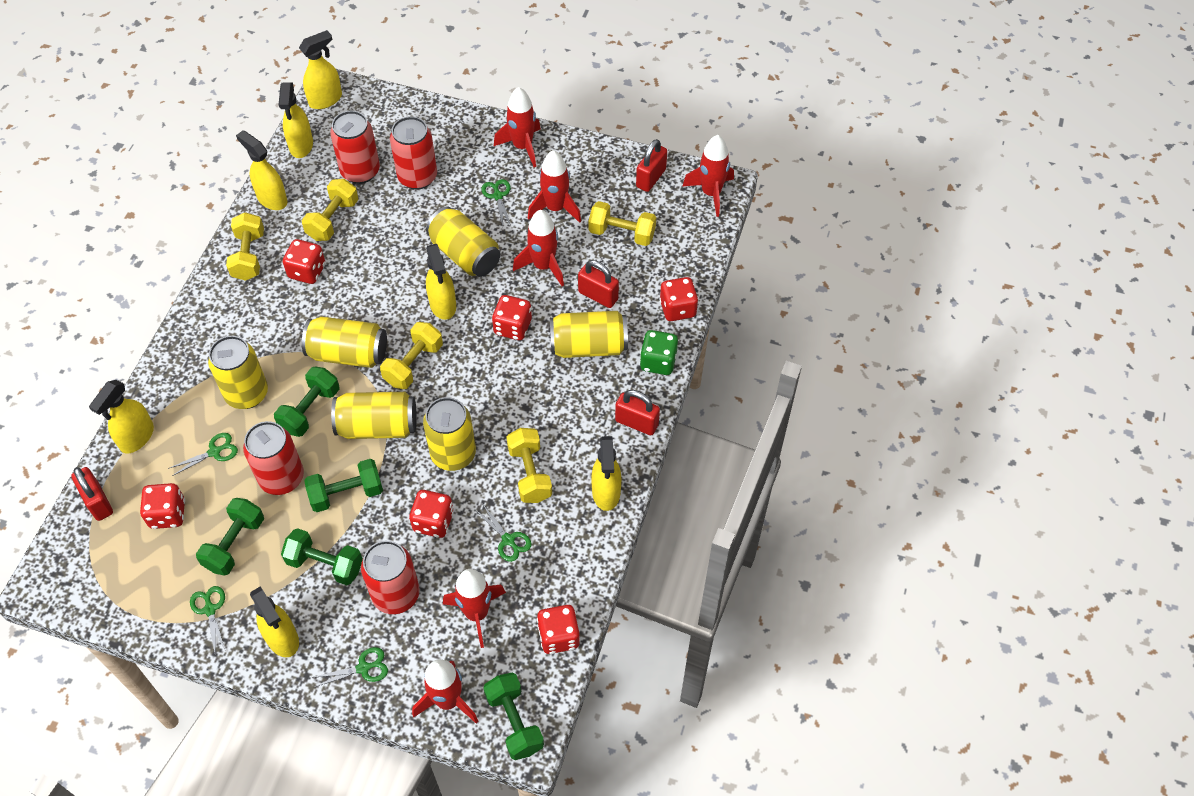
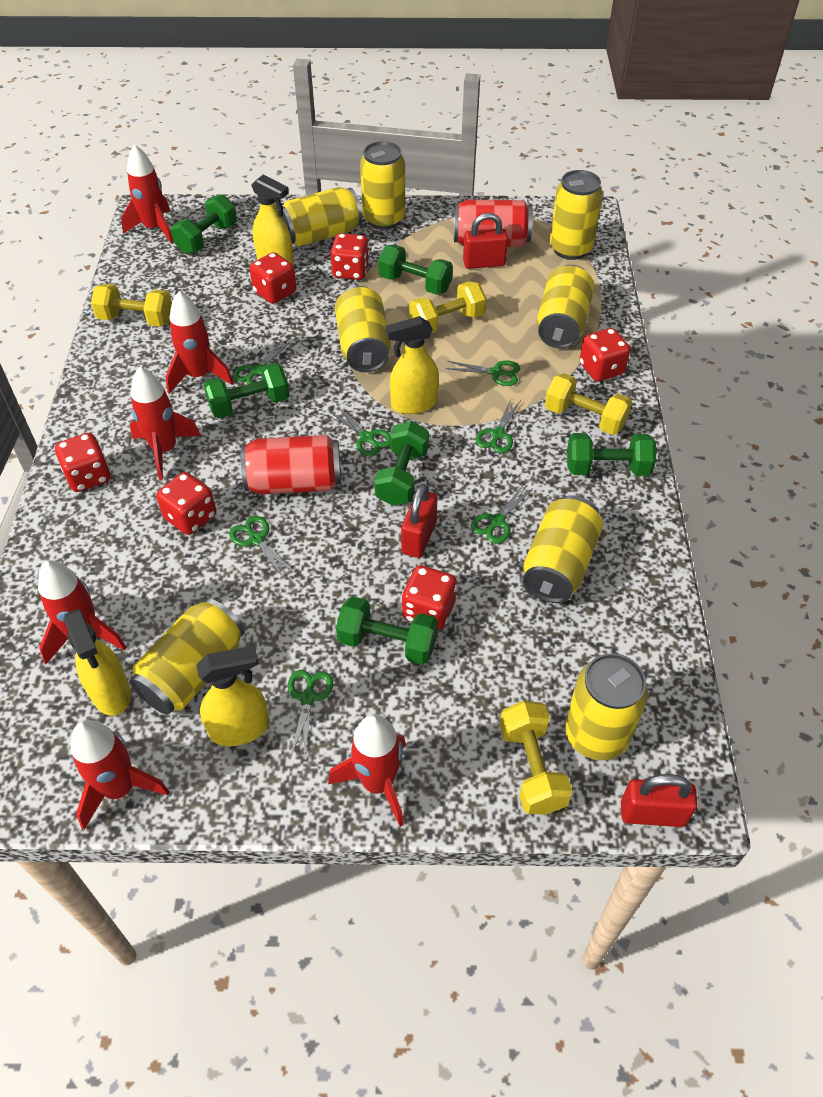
green dice: 1 -> 0
green dumbbell: 5 -> 6
green scissors: 5 -> 7
red can: 4 -> 2
red padlock: 4 -> 3
yellow can: 6 -> 8
yellow dumbbell: 5 -> 4
yellow spray bottle: 7 -> 4

